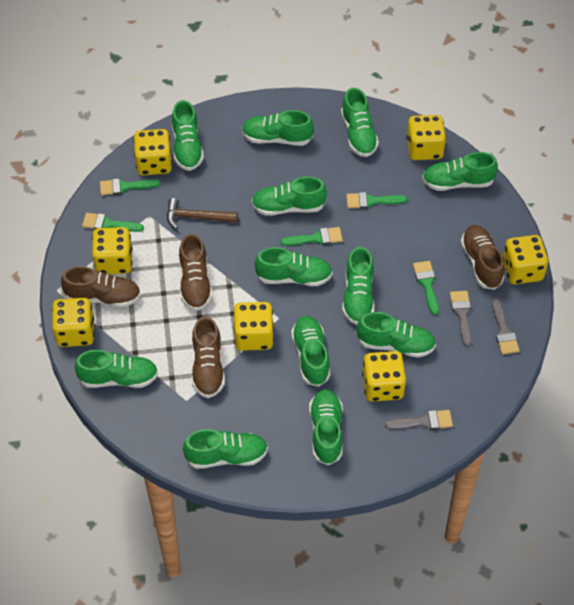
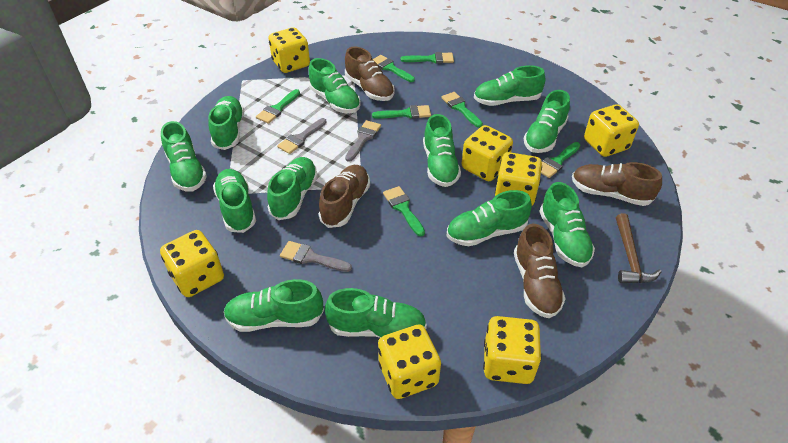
green brush: 5 -> 7

